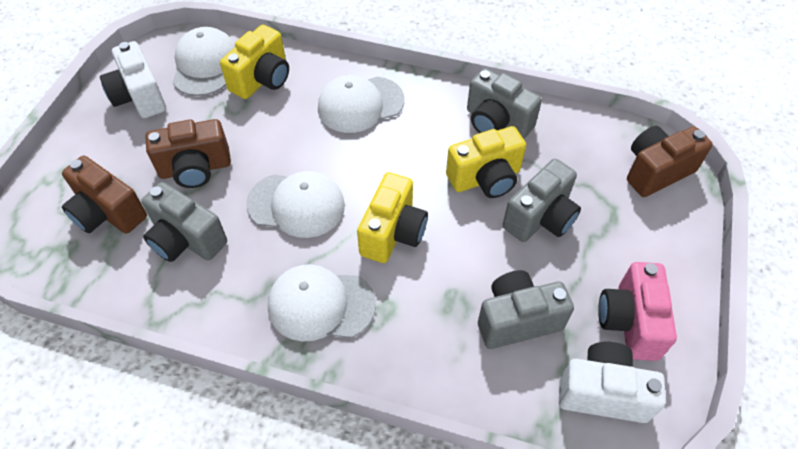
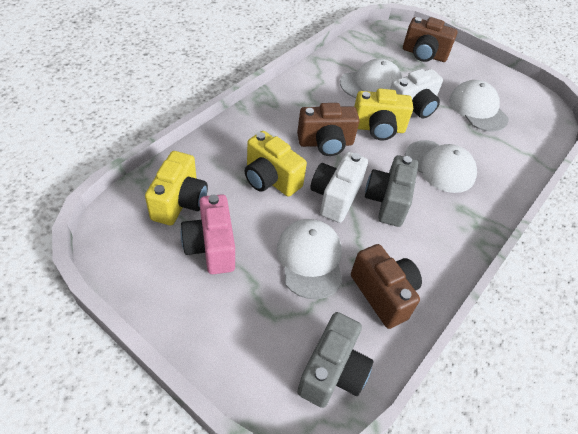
grey camera: 4 -> 2

